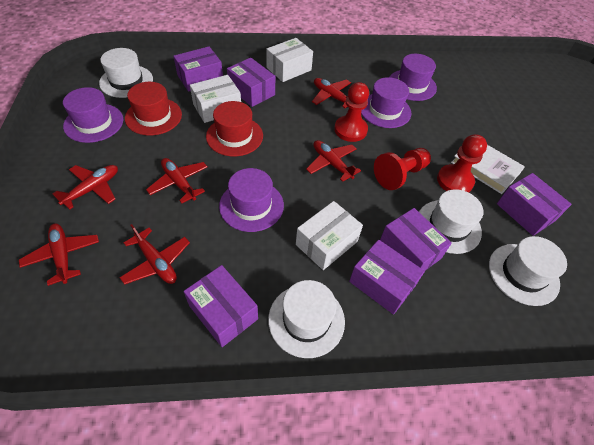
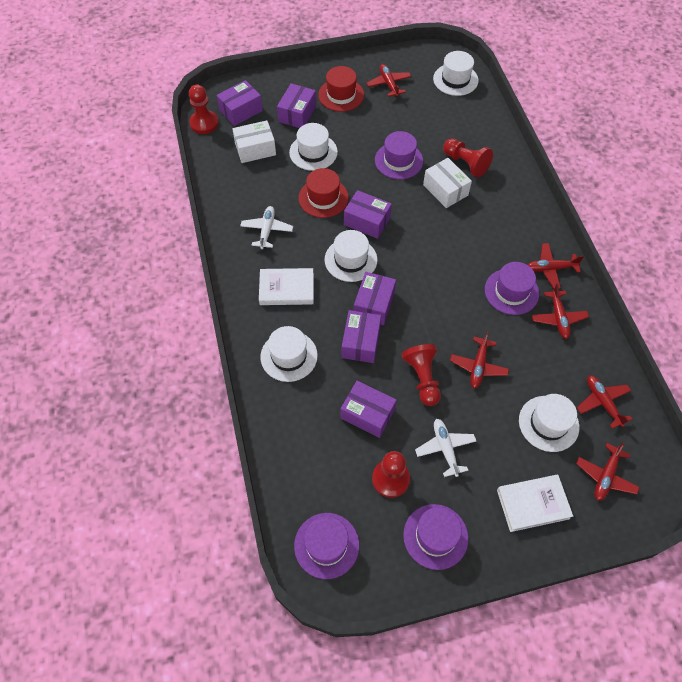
red pawn: 3 -> 4
white book: 1 -> 2
white box: 3 -> 2
white hat: 4 -> 5
white plane: 0 -> 2

